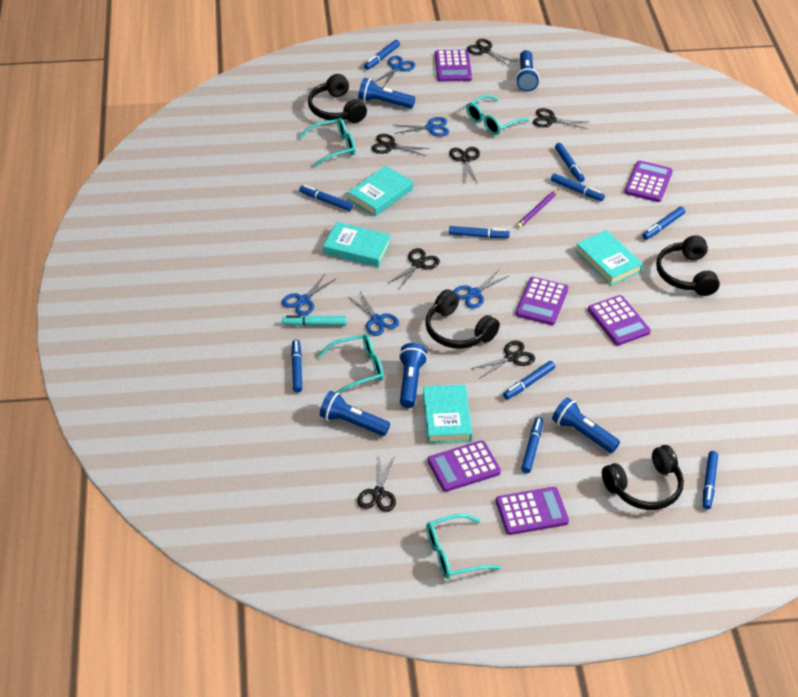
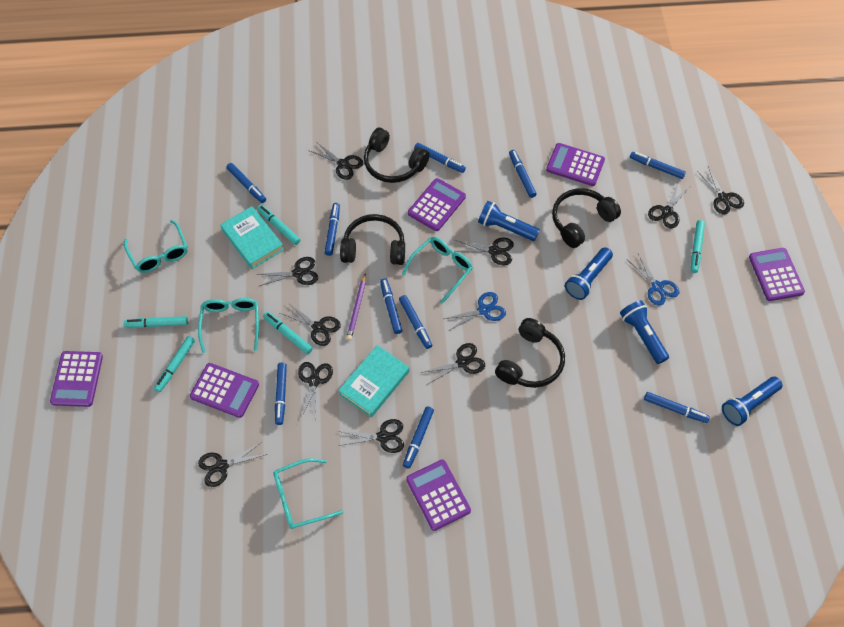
black scissors: 7 -> 10
blue flashlight: 5 -> 4
blue scissors: 5 -> 2
turquoise book: 4 -> 2
turquoise marker: 1 -> 5

